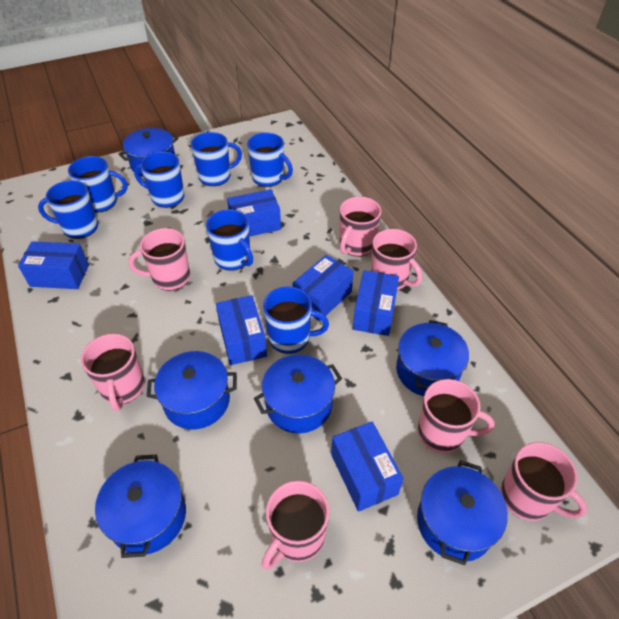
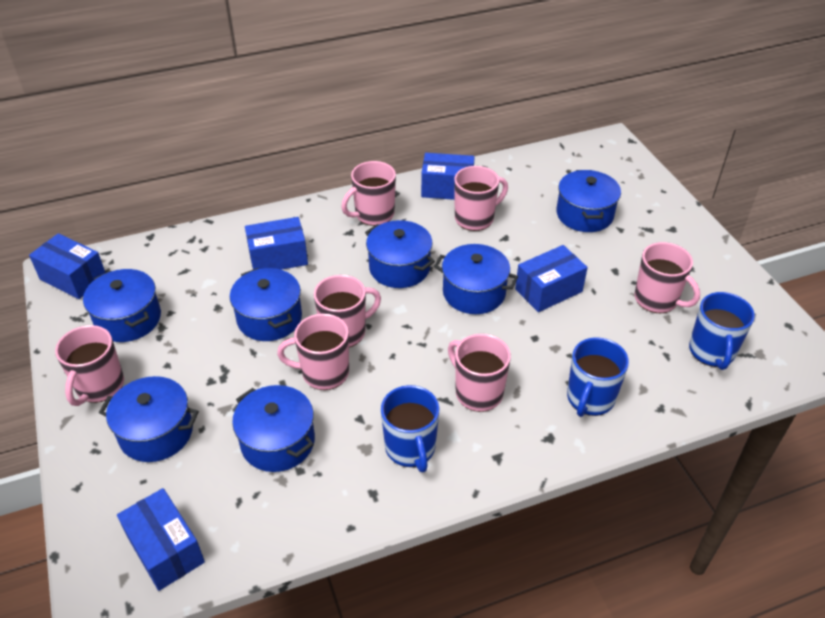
blue box: 6 -> 5
blue mug: 7 -> 3
blue pot: 6 -> 7

